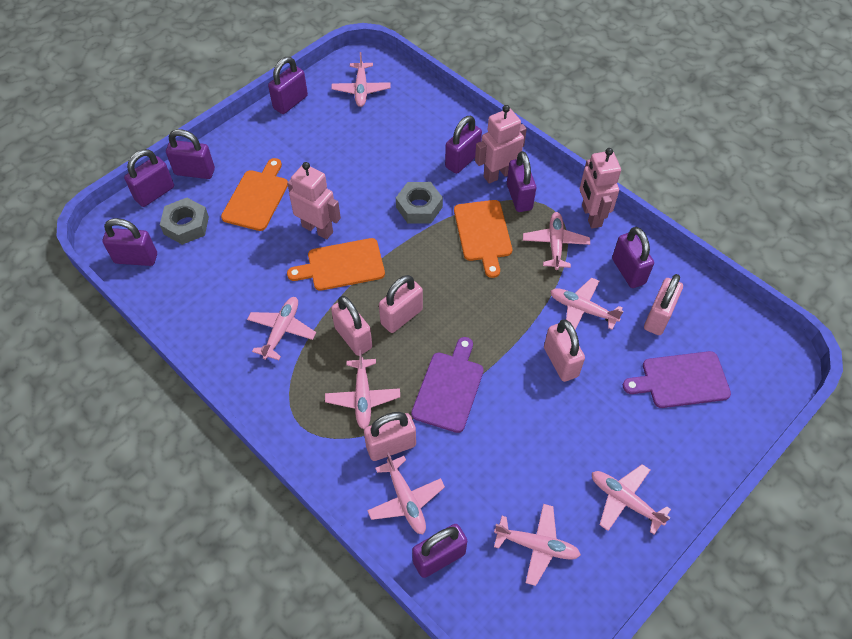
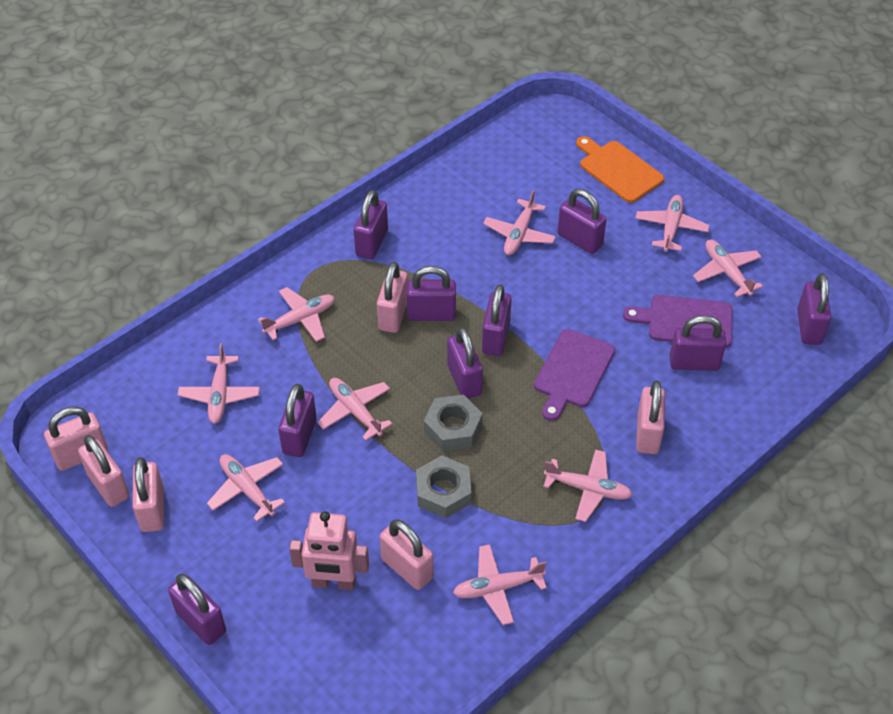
orange cutting board: 3 -> 1
pink padlock: 5 -> 6
pink plane: 8 -> 9
pink robot: 3 -> 1
purple padlock: 8 -> 9

